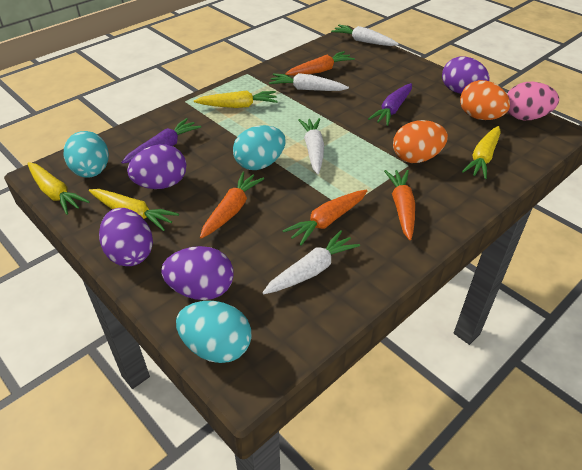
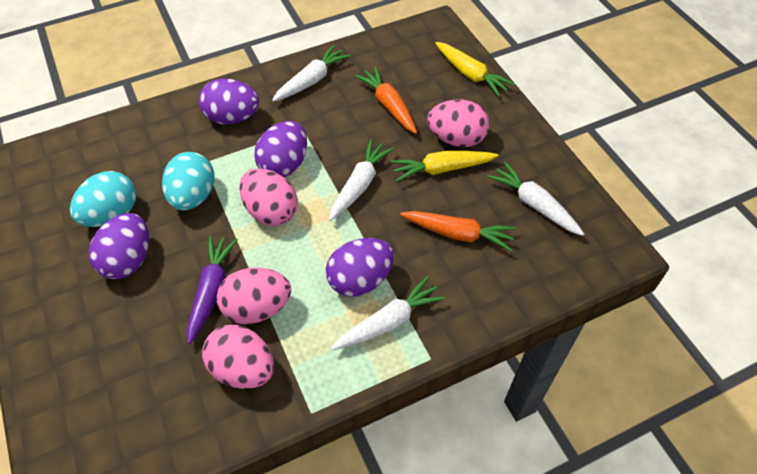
orange carrot: 4 -> 2
orange egg: 2 -> 0
pink egg: 1 -> 4
purple carrot: 2 -> 1
turquoise egg: 3 -> 2
yellow carrot: 4 -> 2

